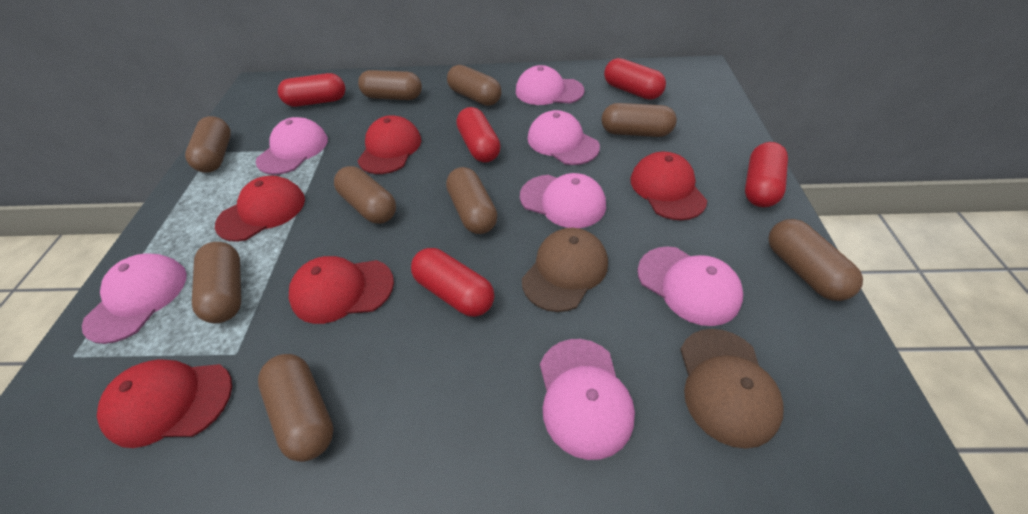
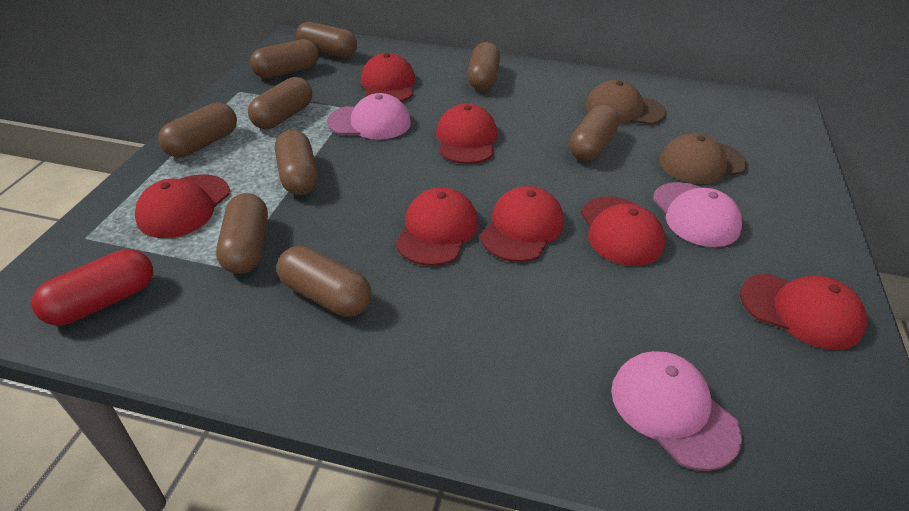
pink cap: 7 -> 3
red cap: 5 -> 7
red capsule: 5 -> 1

